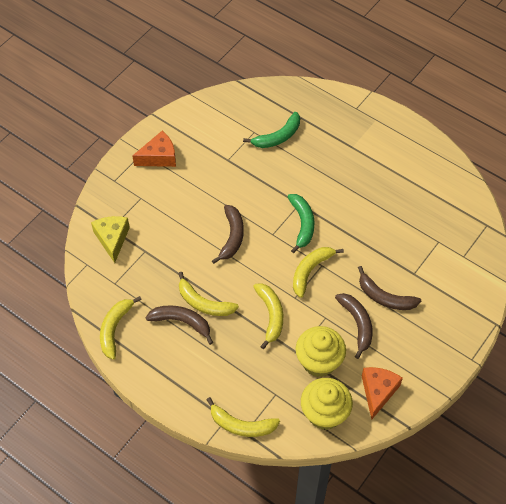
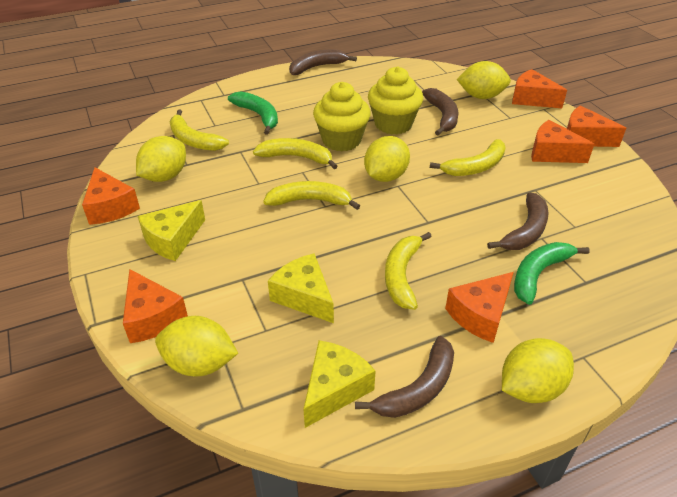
orange cheese: 2 -> 6
yellow cheese: 1 -> 3
yellow lemon: 0 -> 5

